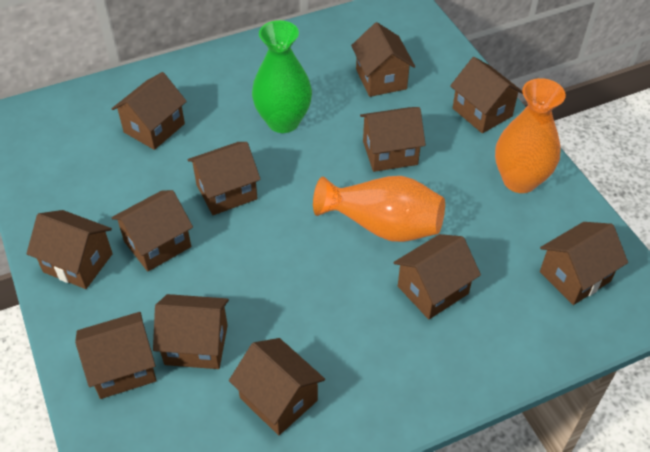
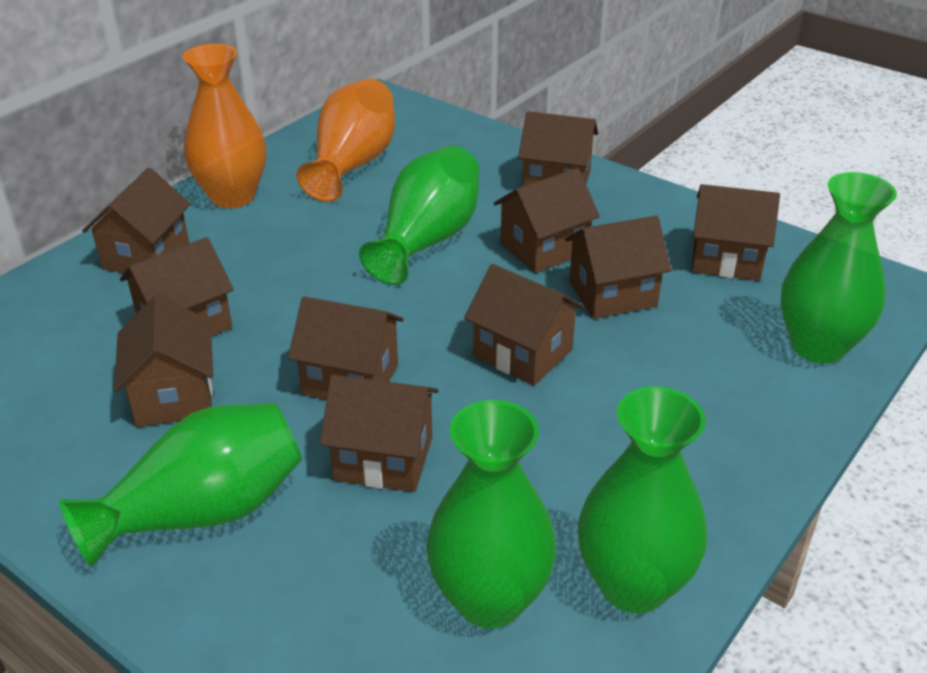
brown house: 12 -> 10
green vase: 1 -> 5

